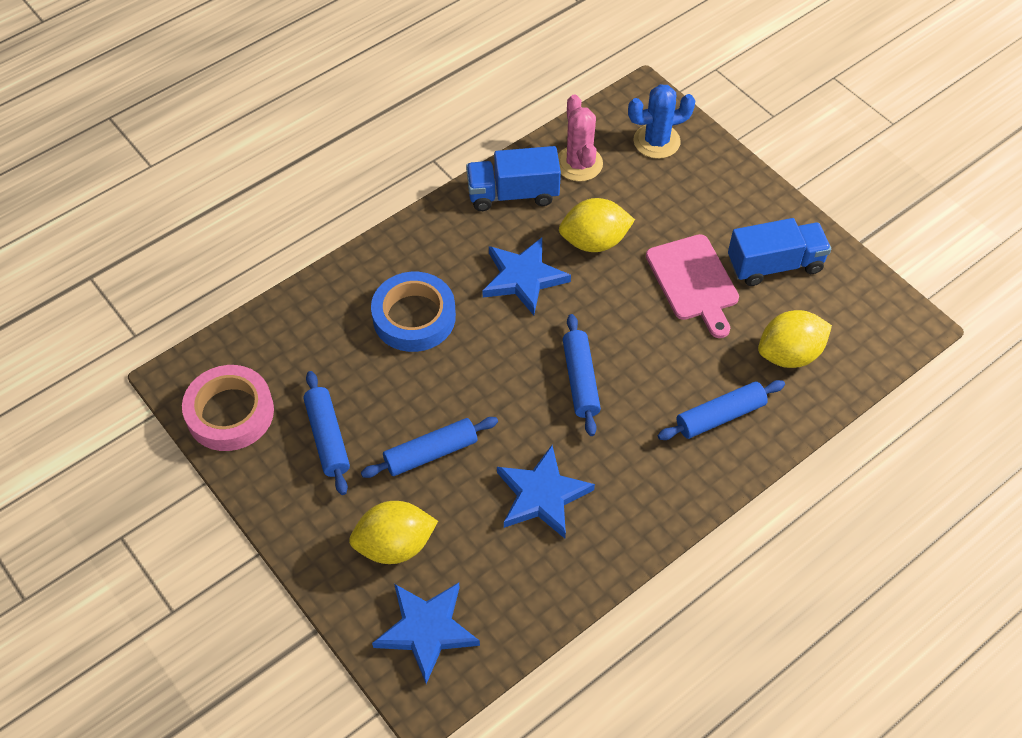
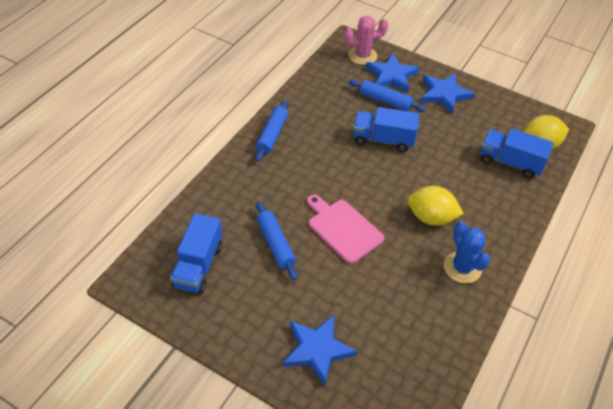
blue rolling pin: 4 -> 3
blue tape: 1 -> 0
blue truck: 2 -> 3
pink tape: 1 -> 0
yellow lemon: 3 -> 2

